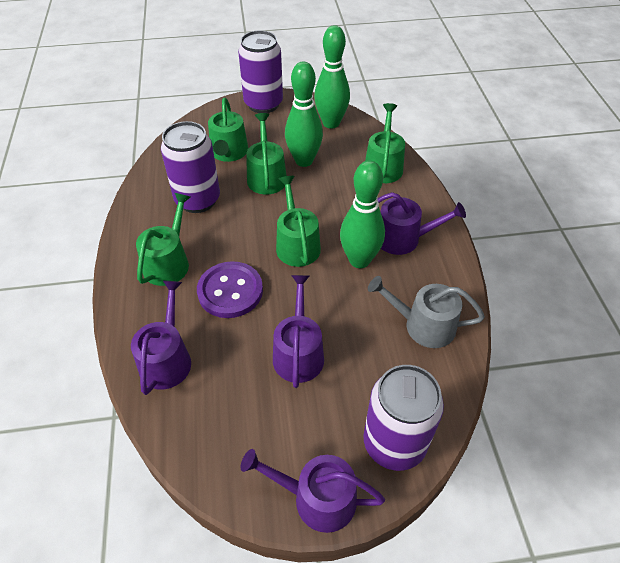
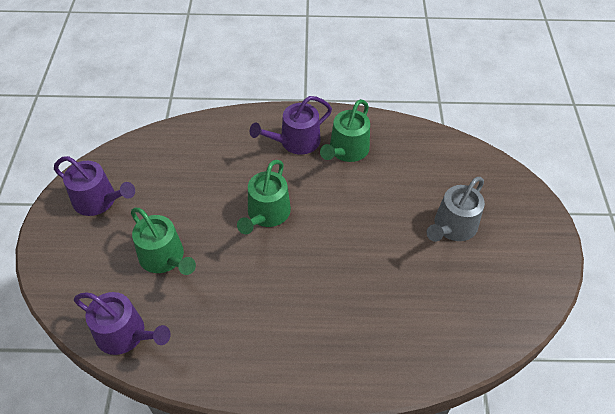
green bowling pin: 3 -> 0
green watering can: 5 -> 3
purple button: 1 -> 0
purple can: 3 -> 0
purple watering can: 4 -> 3

